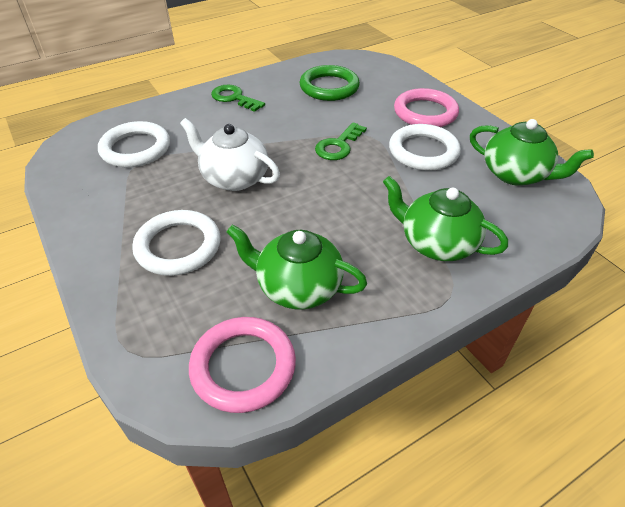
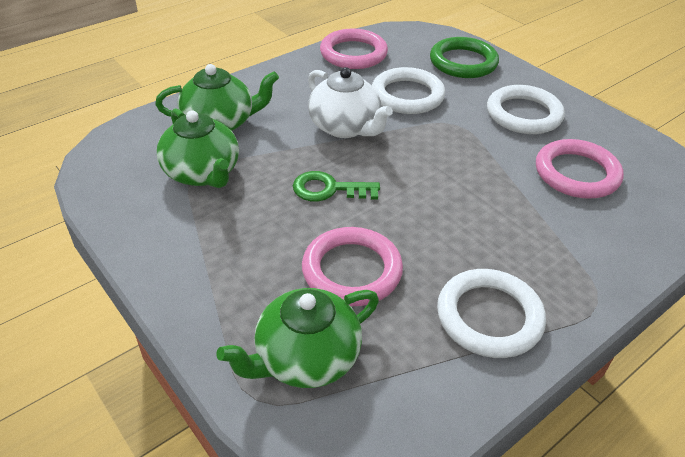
green key: 2 -> 1
pink ring: 2 -> 3

